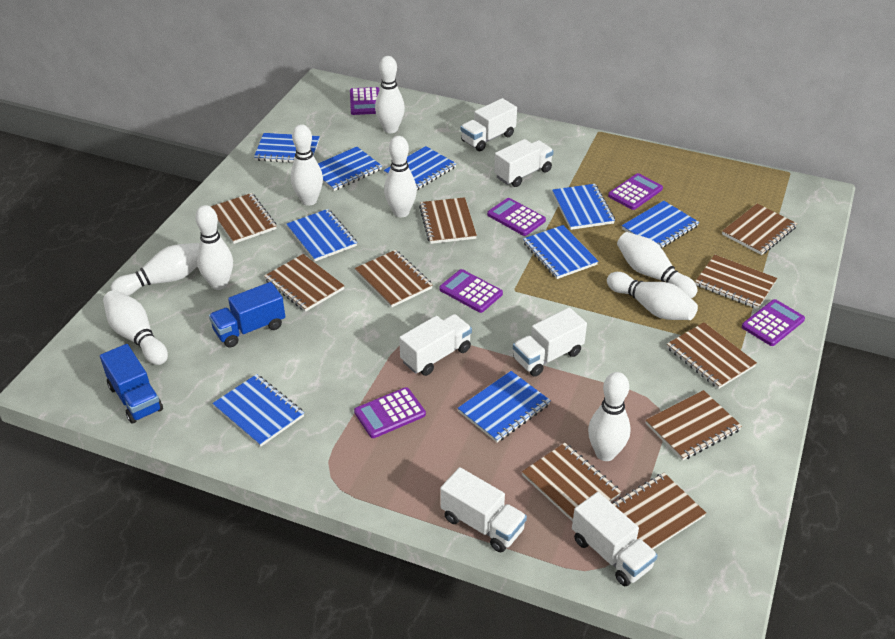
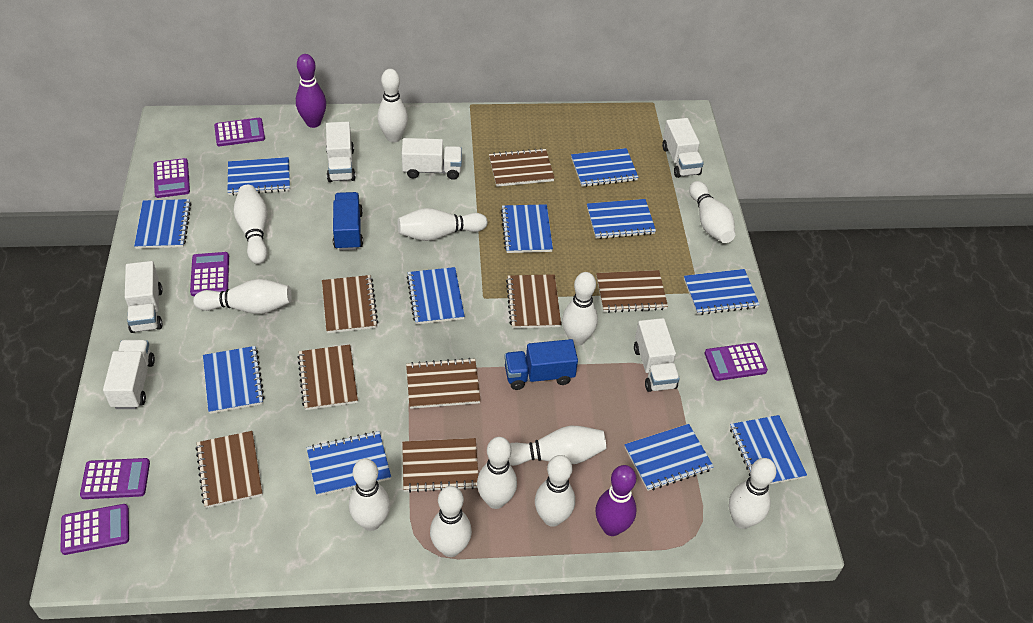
blue notebook: 9 -> 11
brown notebook: 10 -> 8
purple bowling pin: 0 -> 2
white bowling pin: 9 -> 12

